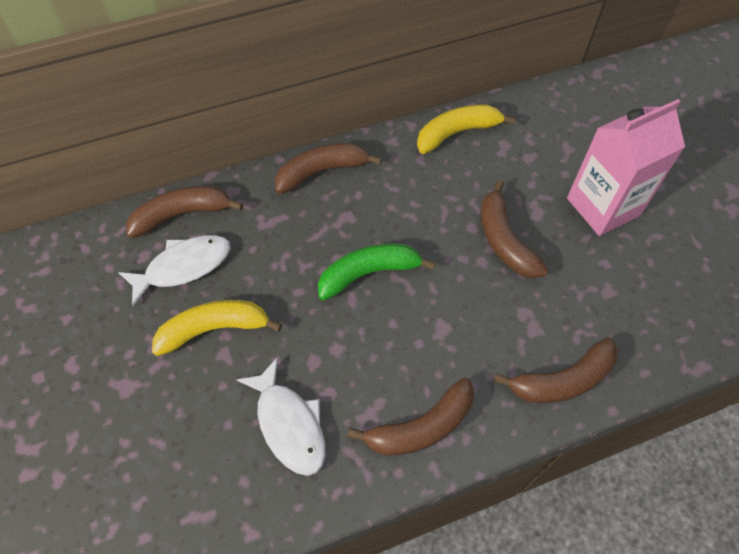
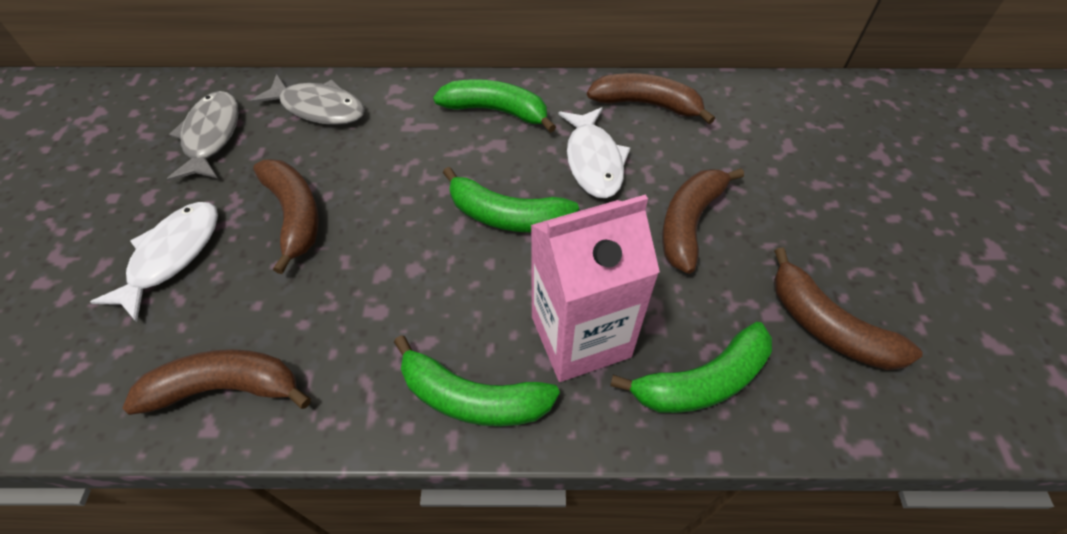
green banana: 1 -> 4
grey fish: 0 -> 2
yellow banana: 2 -> 0

